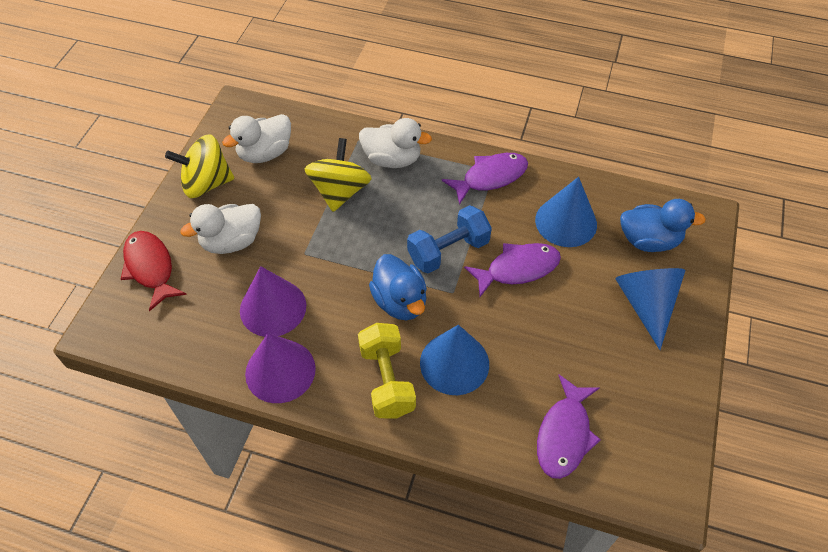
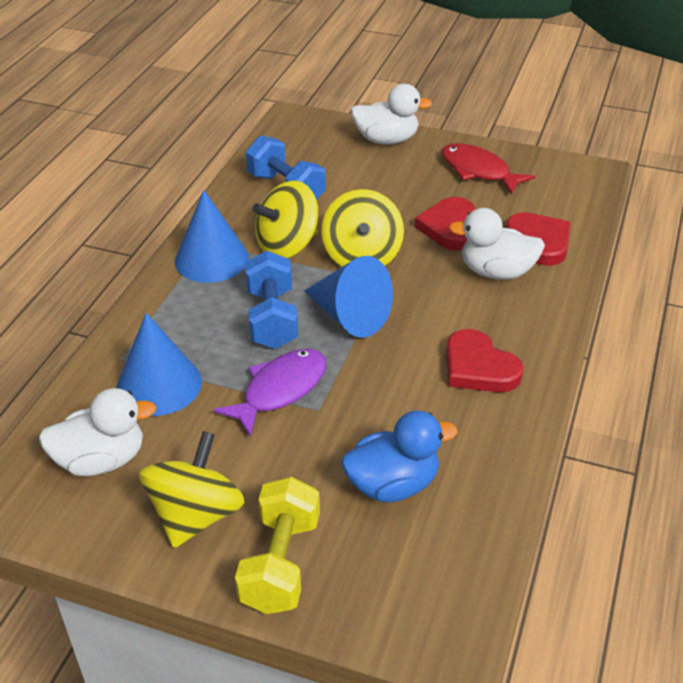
blue duck: 2 -> 1
blue dumbbell: 1 -> 2
purple cone: 2 -> 0
purple fish: 3 -> 1
red heart: 0 -> 3
yellow spinning top: 2 -> 3

